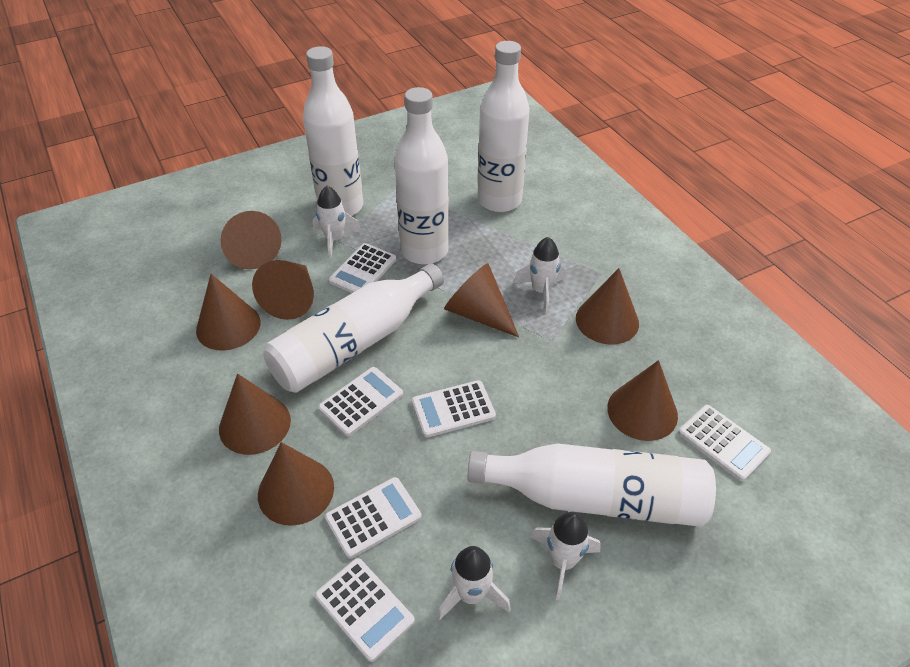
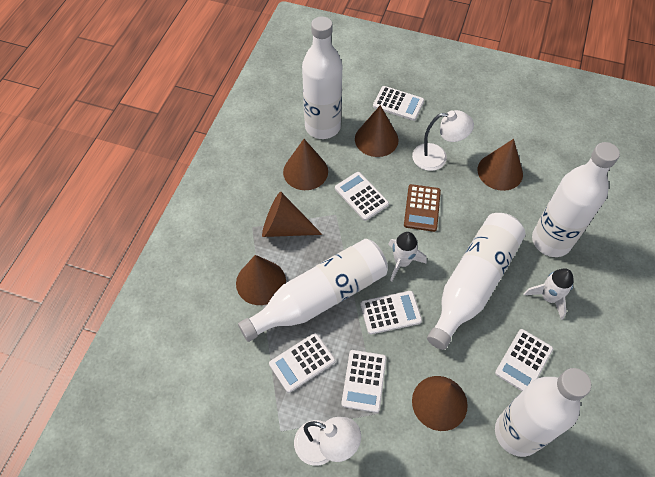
brown calculator: 0 -> 1
brown cone: 8 -> 6
white lamp: 0 -> 2
white rocket: 4 -> 2

